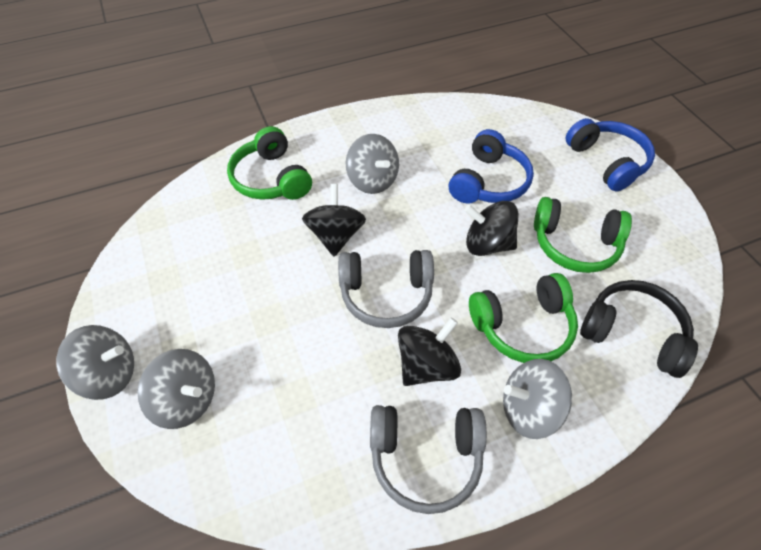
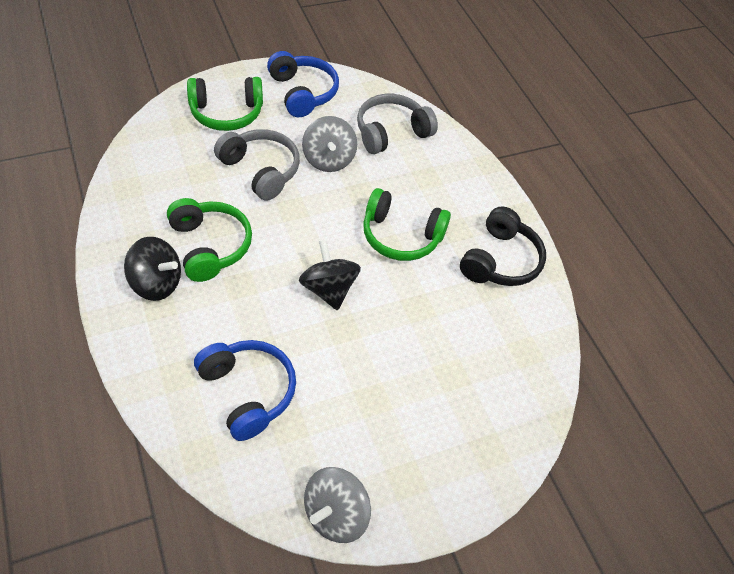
black spinning top: 3 -> 2
grey spinning top: 4 -> 2

